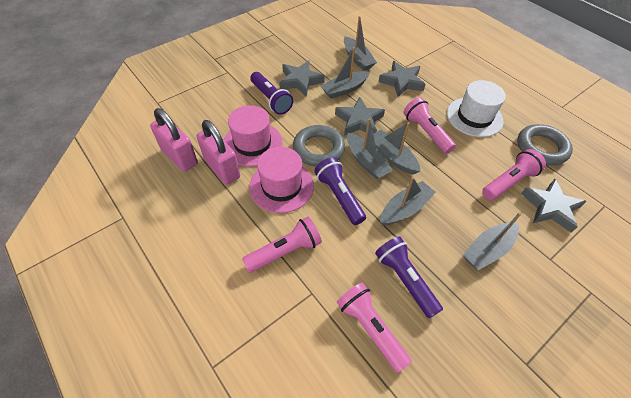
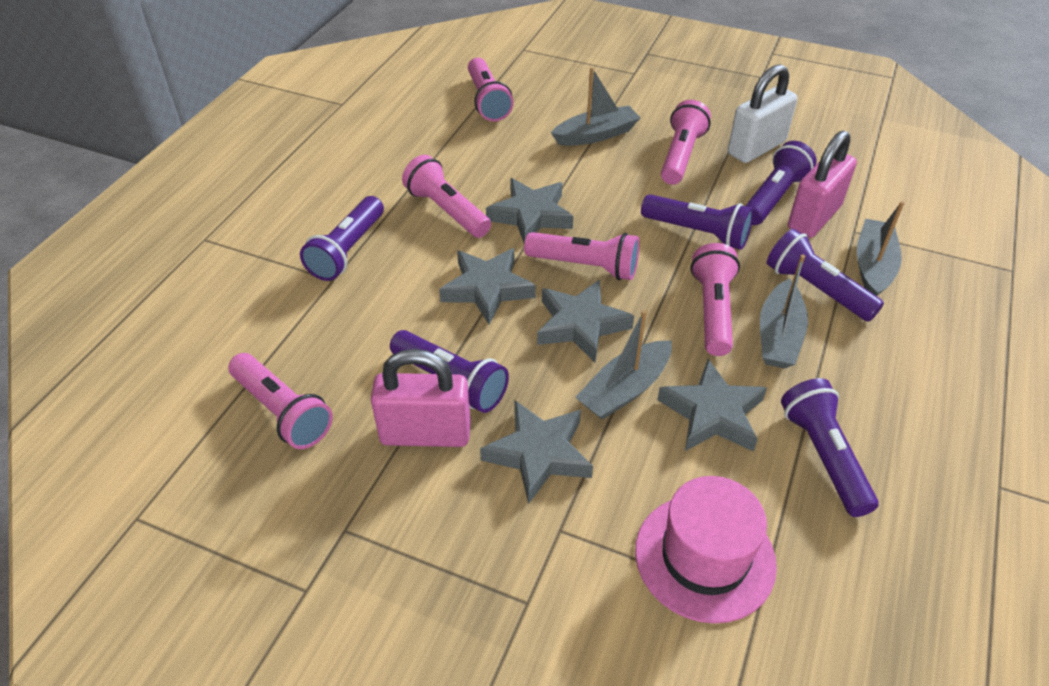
grey boat: 6 -> 4
grey ring: 2 -> 0
grey star: 4 -> 5
pink flashlight: 4 -> 6
pink hat: 2 -> 1
purple flashlight: 3 -> 6
white hat: 1 -> 0
white padlock: 0 -> 1

